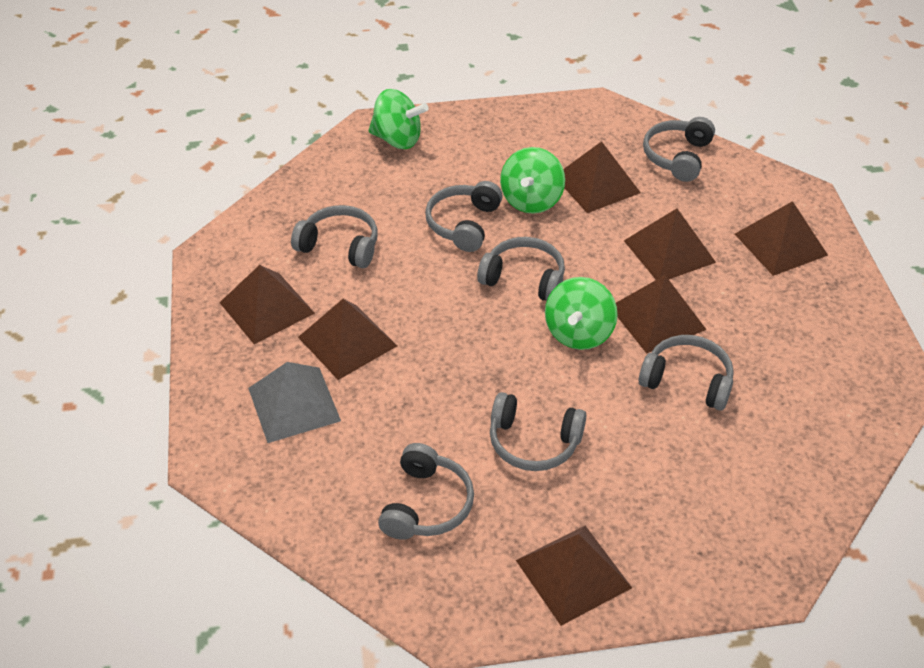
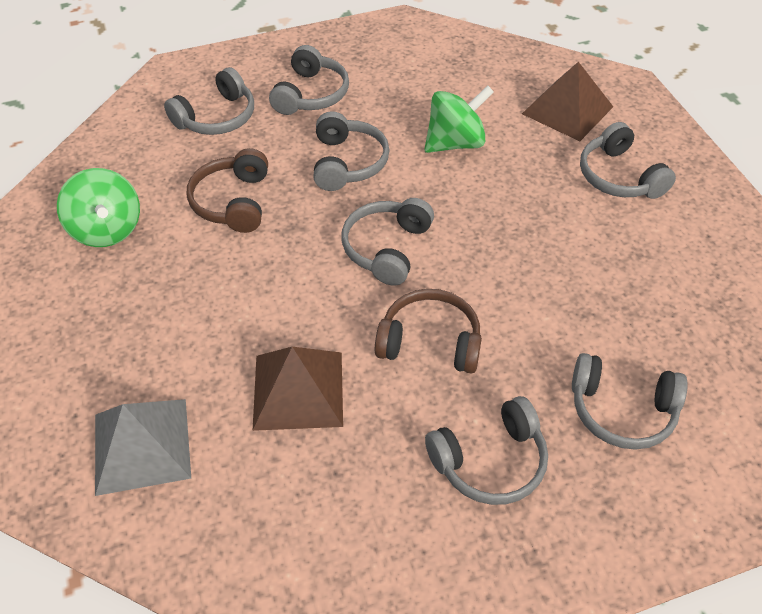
brown headphones: 0 -> 2
brown pyramid: 7 -> 2
green spinning top: 3 -> 2

